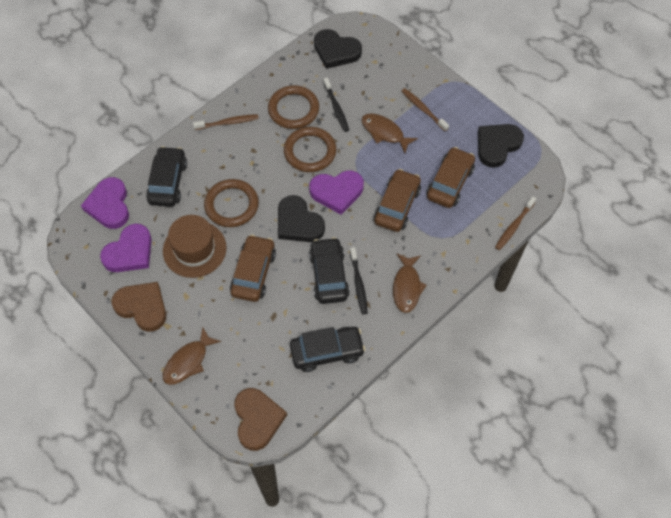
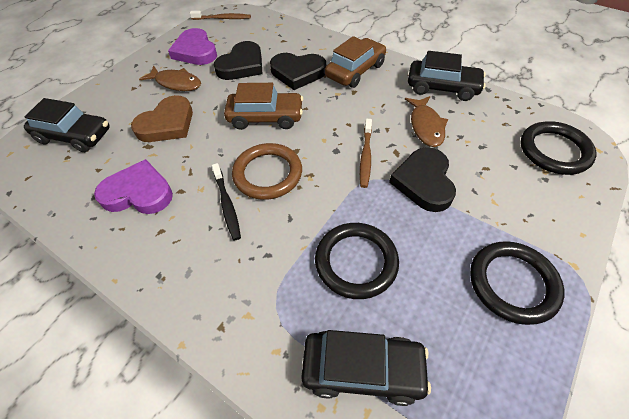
black ring: 0 -> 3
black toothbrush: 2 -> 1
brown car: 3 -> 2
brown fish: 3 -> 2
brown hat: 1 -> 0
brown heart: 2 -> 1
brown ring: 3 -> 1
brown toothbrush: 3 -> 2
purple heart: 3 -> 2

